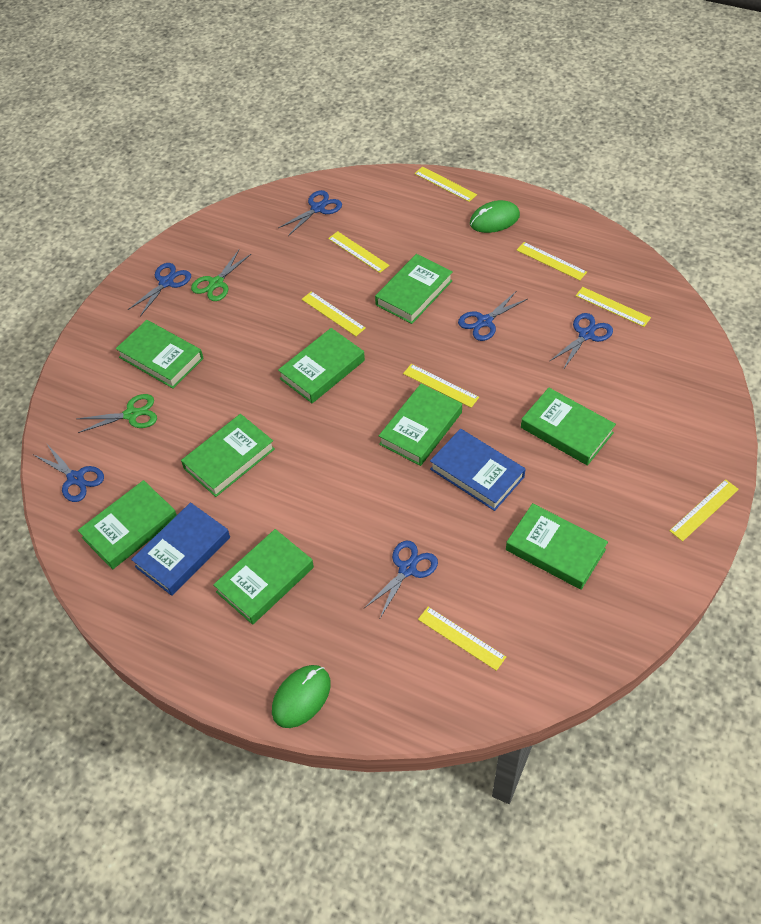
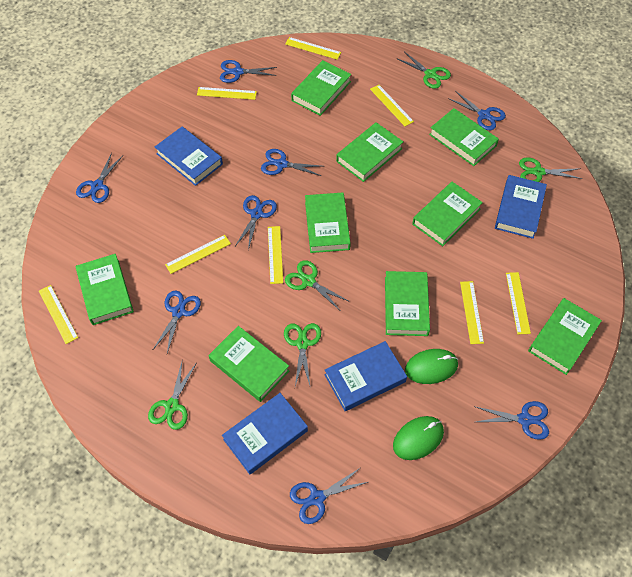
blue book: 2 -> 4
blue scissors: 6 -> 8
green scissors: 2 -> 5

